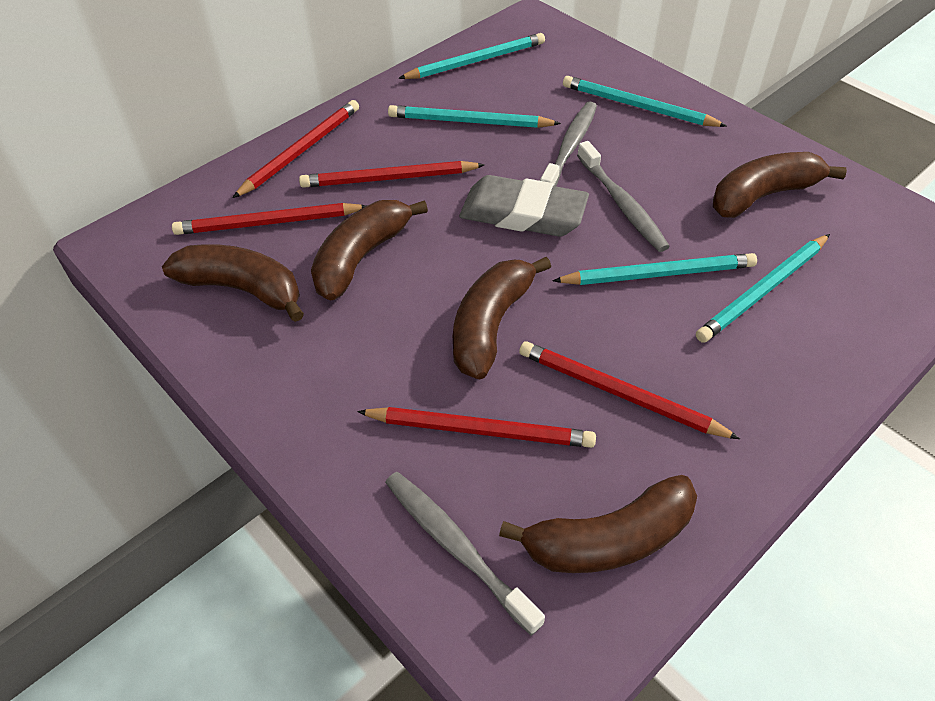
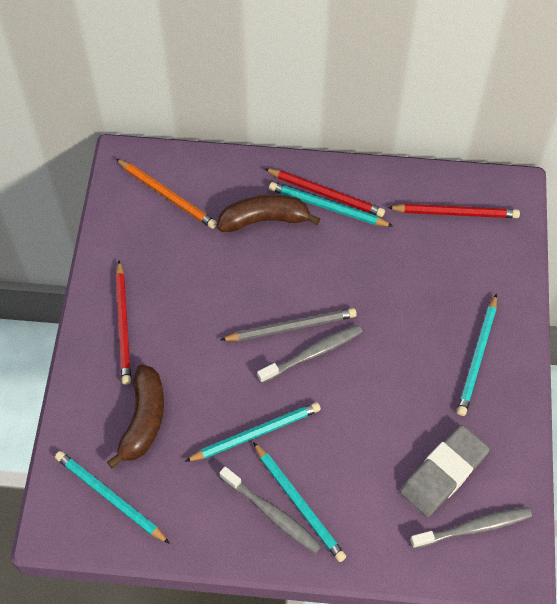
brown banana: 5 -> 2
grey pencil: 0 -> 1
orange pencil: 0 -> 1
red pencil: 5 -> 3

